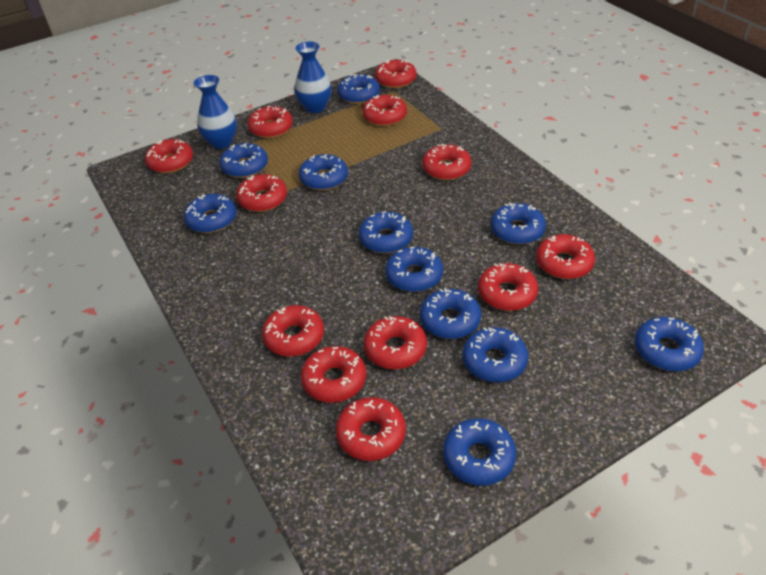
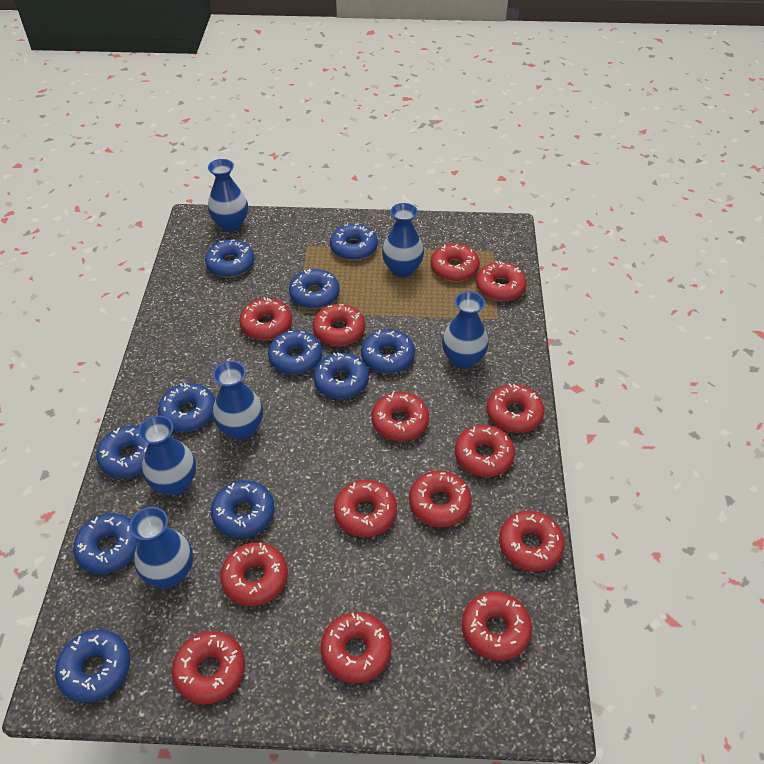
blue vase: 2 -> 6
red donut: 12 -> 14

